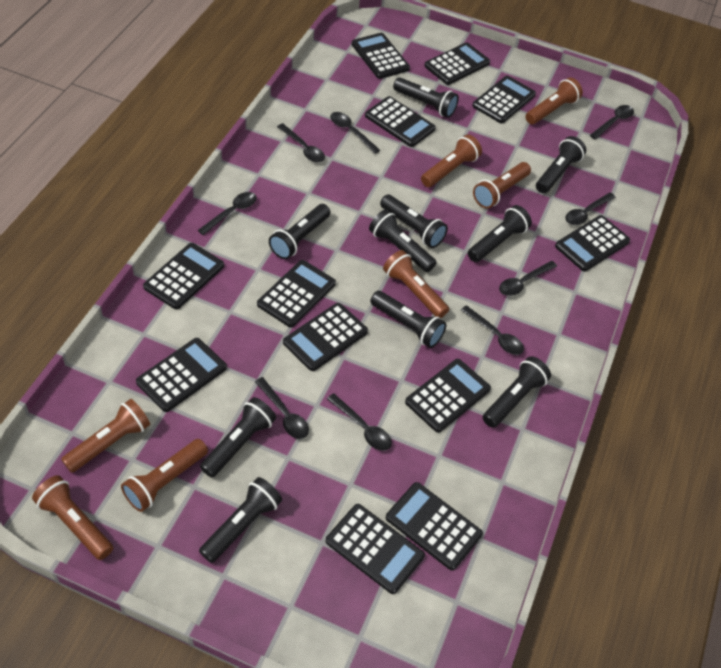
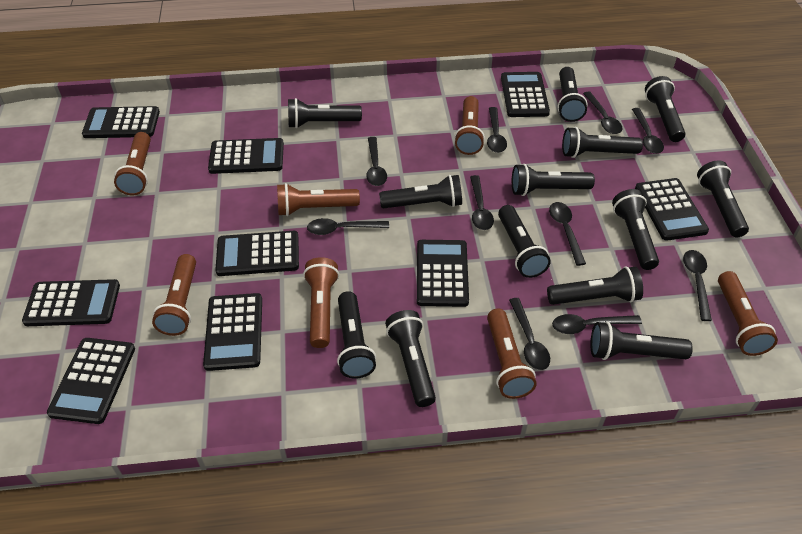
black calculator: 12 -> 9
black flashlight: 10 -> 13
black spoon: 9 -> 10

